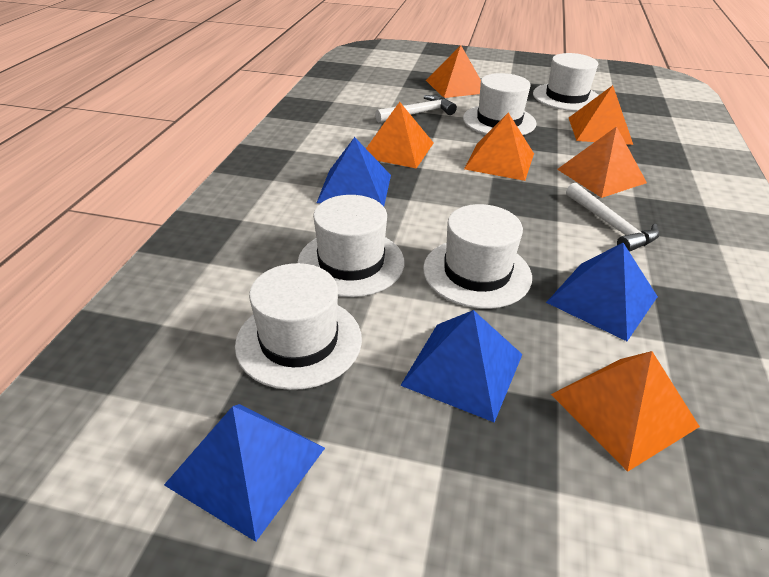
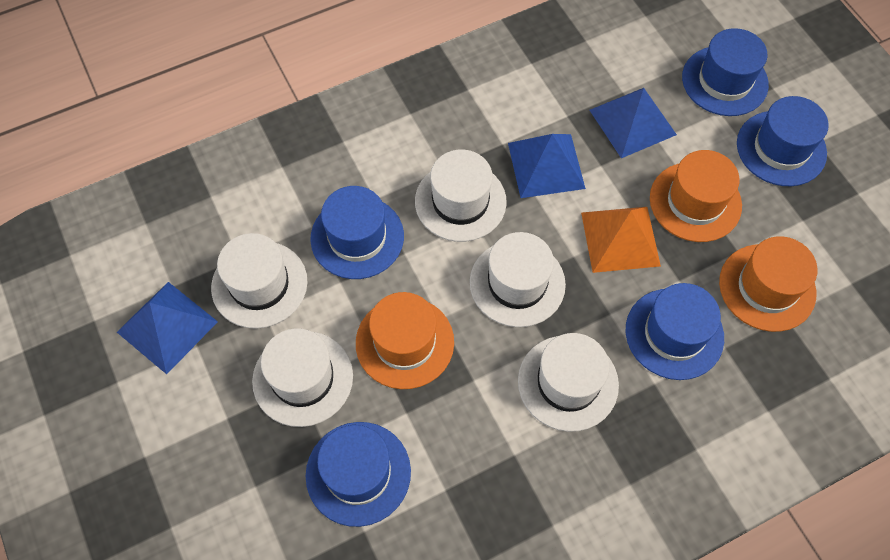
blue hat: 0 -> 5
blue pyramid: 4 -> 3
orange hat: 0 -> 3
orange pyramid: 6 -> 1
white hammer: 2 -> 0

